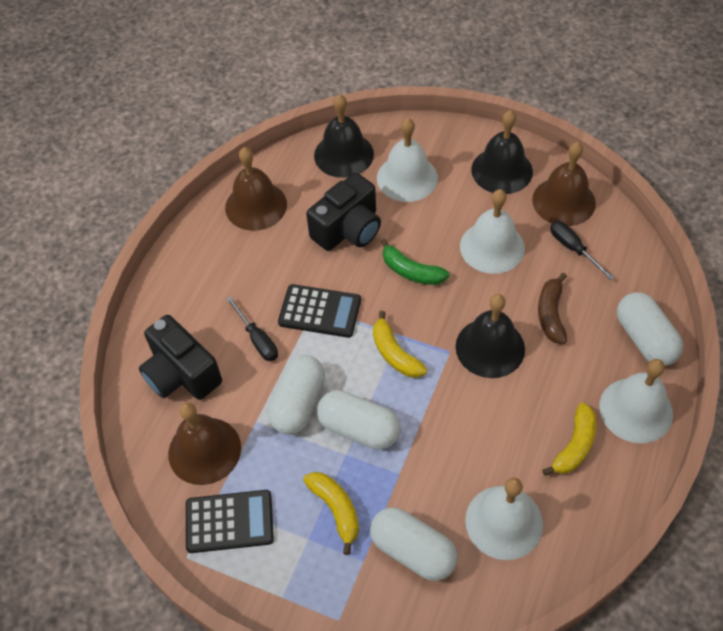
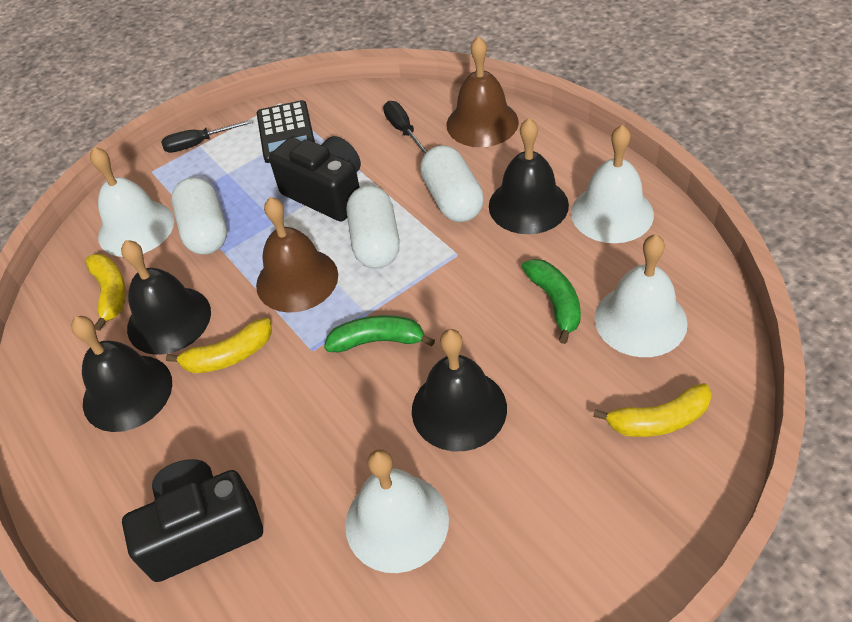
black bell: 3 -> 4
black calculator: 2 -> 1
brown banana: 1 -> 0
brown bell: 3 -> 2
green banana: 1 -> 2
white capsule: 4 -> 3

